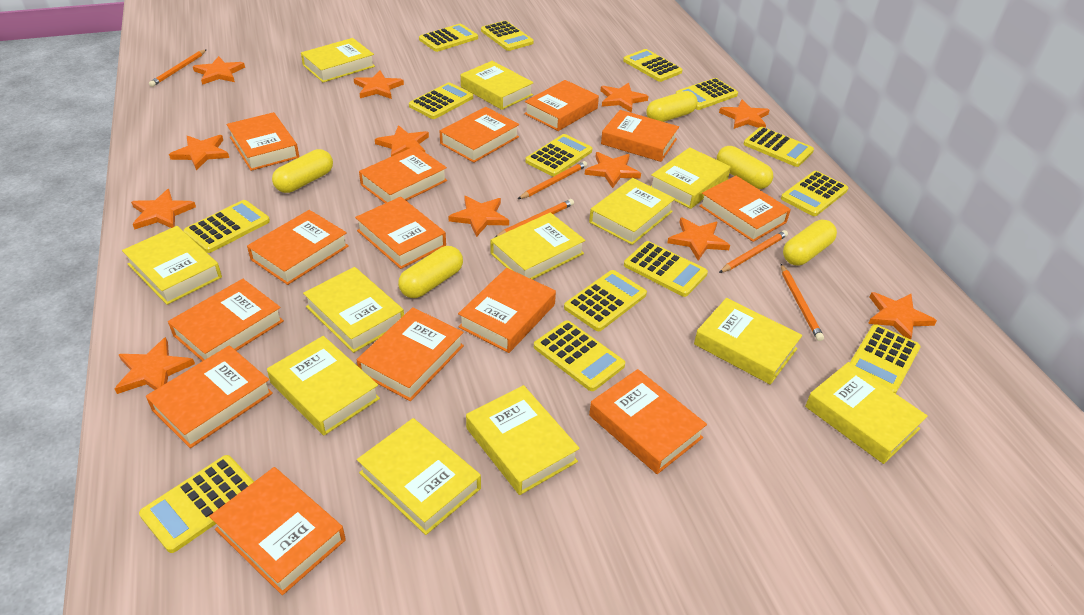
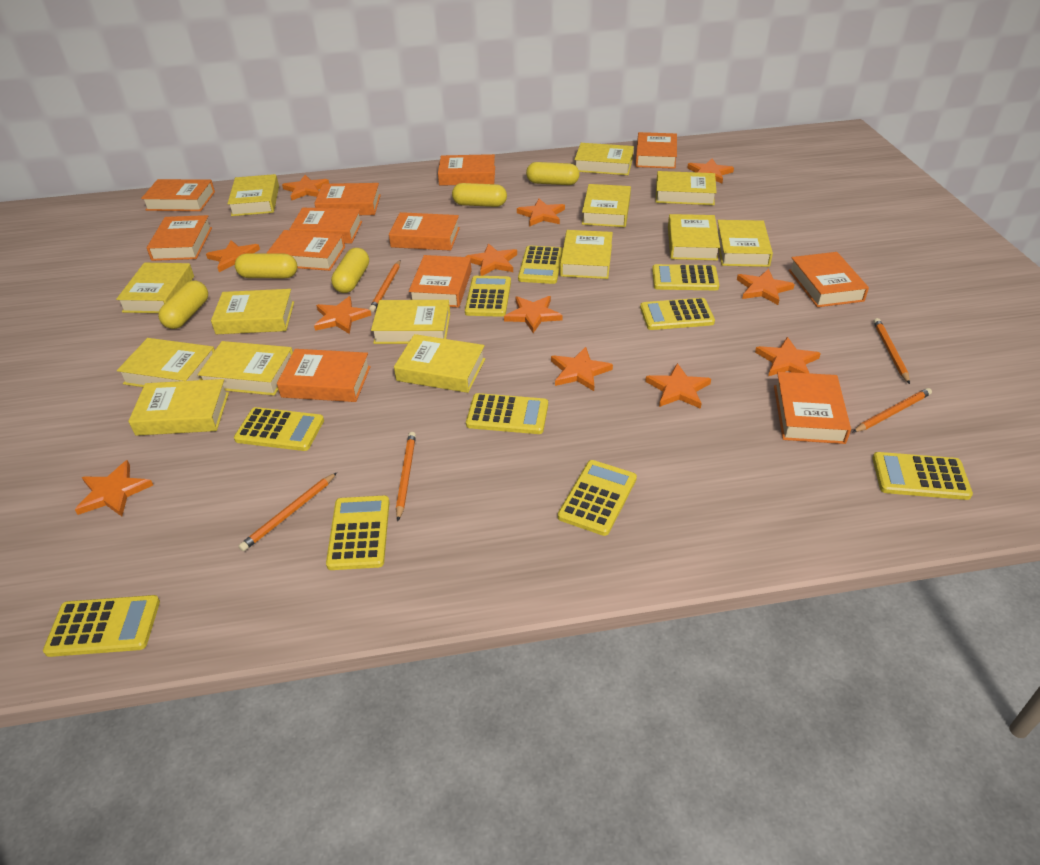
orange book: 14 -> 12
yellow book: 12 -> 14
yellow calculator: 14 -> 10

